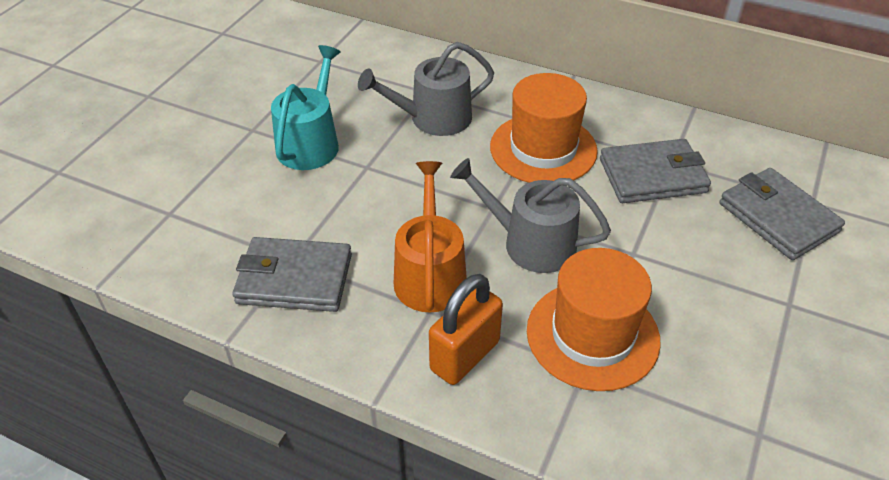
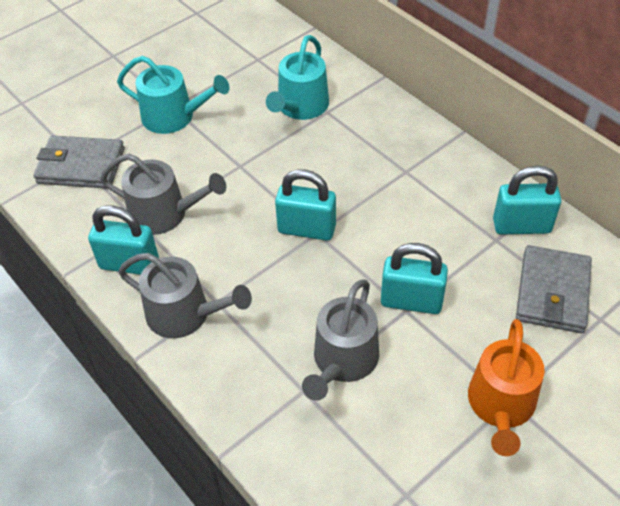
grey wallet: 3 -> 2
grey watering can: 2 -> 3
orange hat: 2 -> 0
orange padlock: 1 -> 0
turquoise padlock: 0 -> 4
turquoise watering can: 1 -> 2

